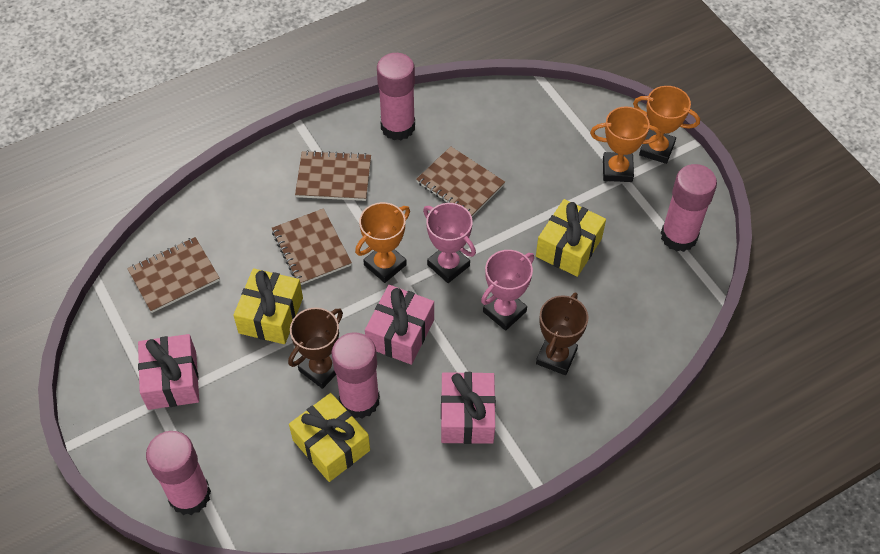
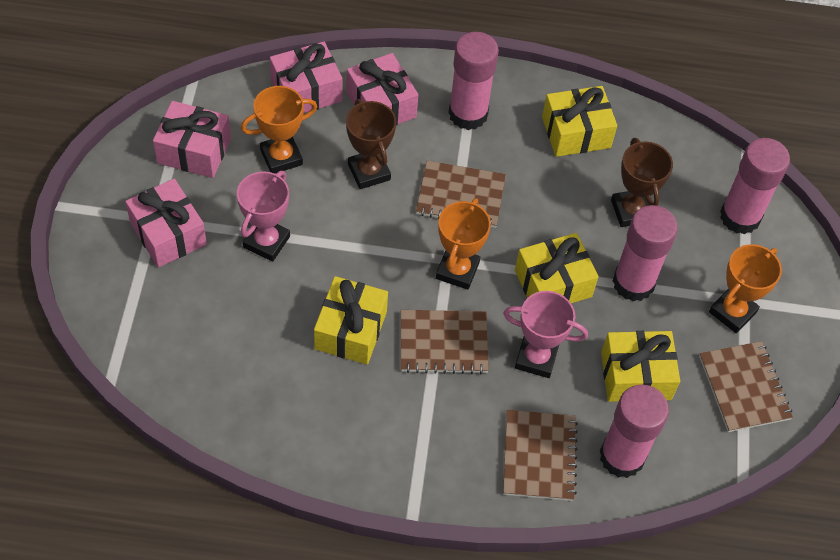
pink gift: 3 -> 4
yellow gift: 3 -> 4

